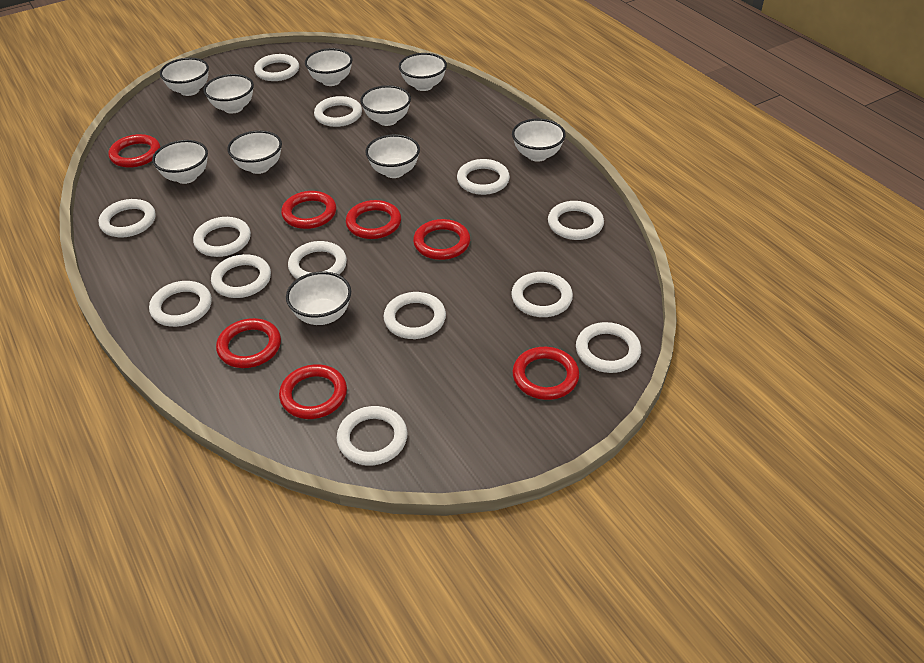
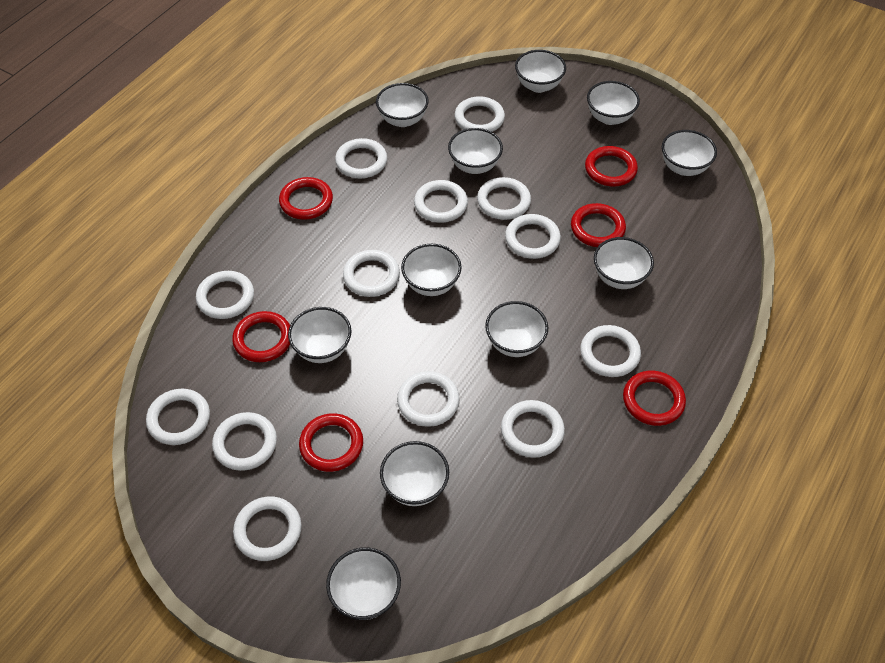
red ring: 7 -> 6
white bowl: 10 -> 11

